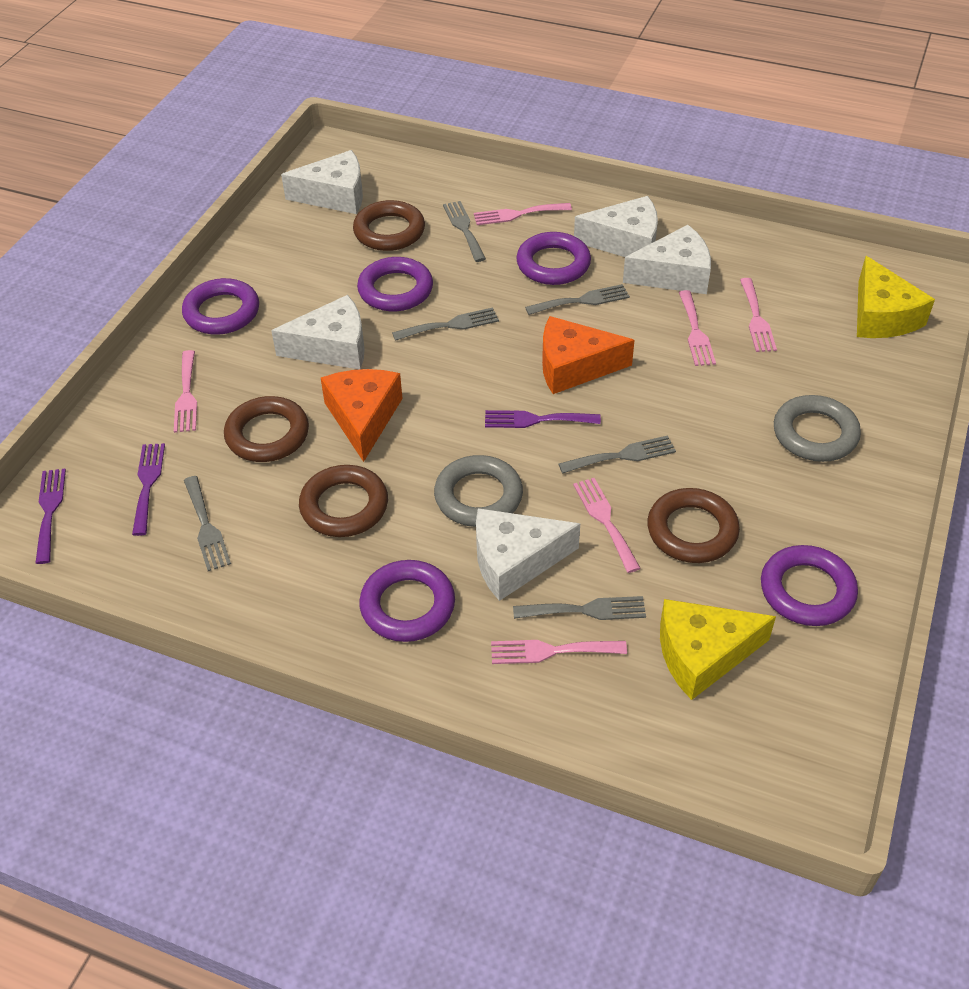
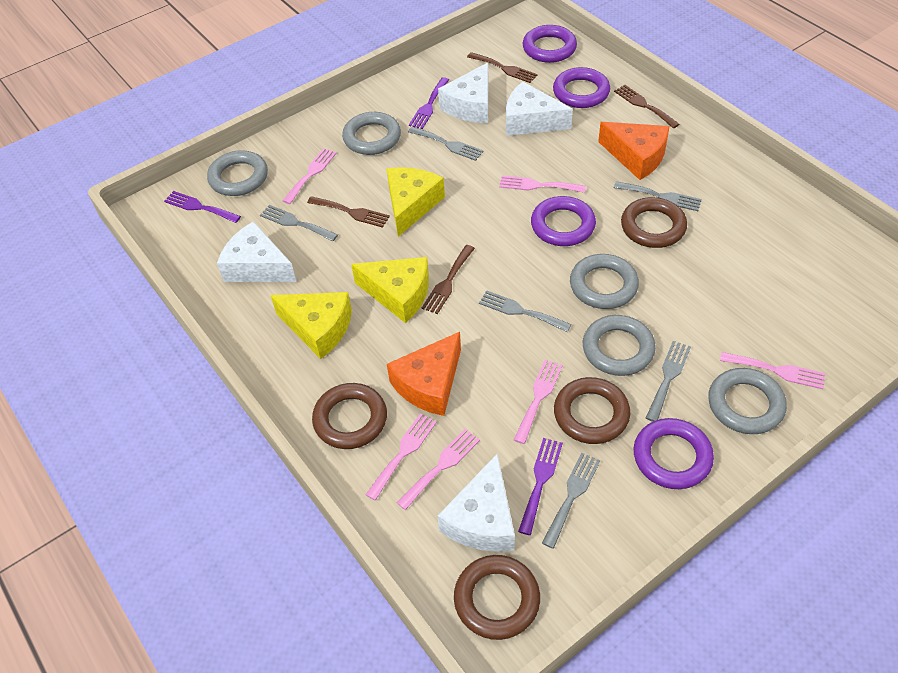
brown fork: 0 -> 4
grey ring: 2 -> 5
purple ring: 5 -> 4
white cheese: 5 -> 4
yellow cheese: 2 -> 3

